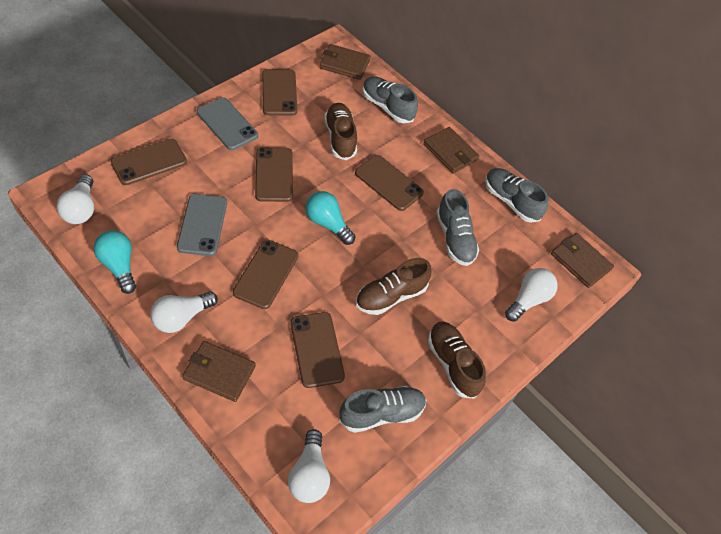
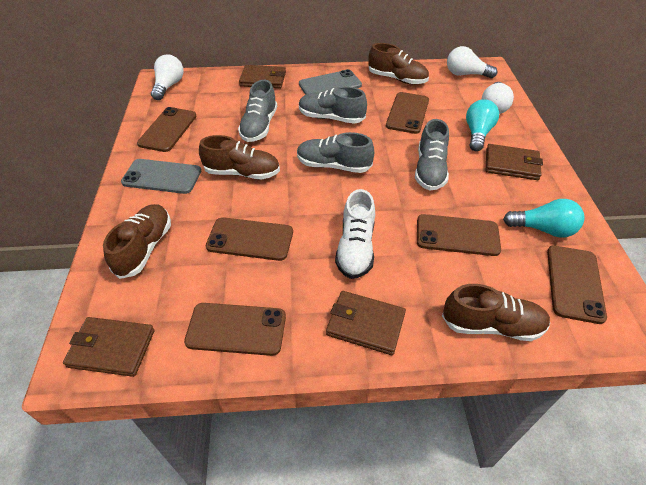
brown shoe: 3 -> 4
white light bulb: 4 -> 3
white shoe: 0 -> 1

